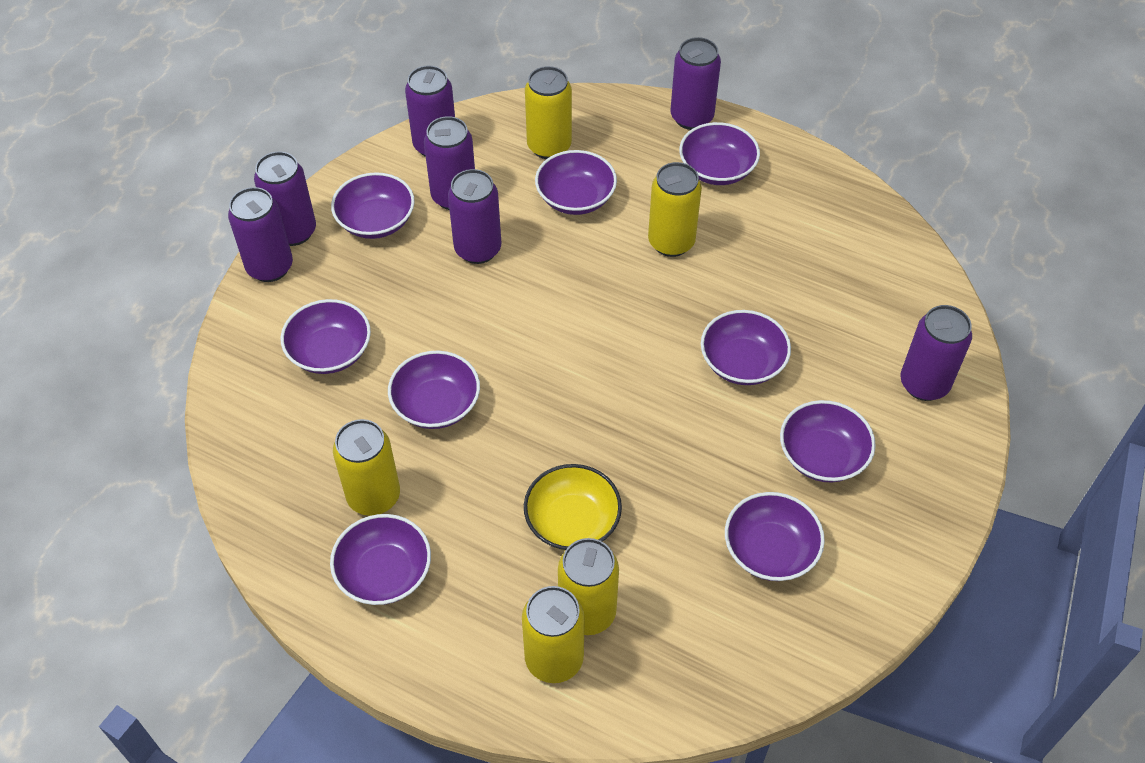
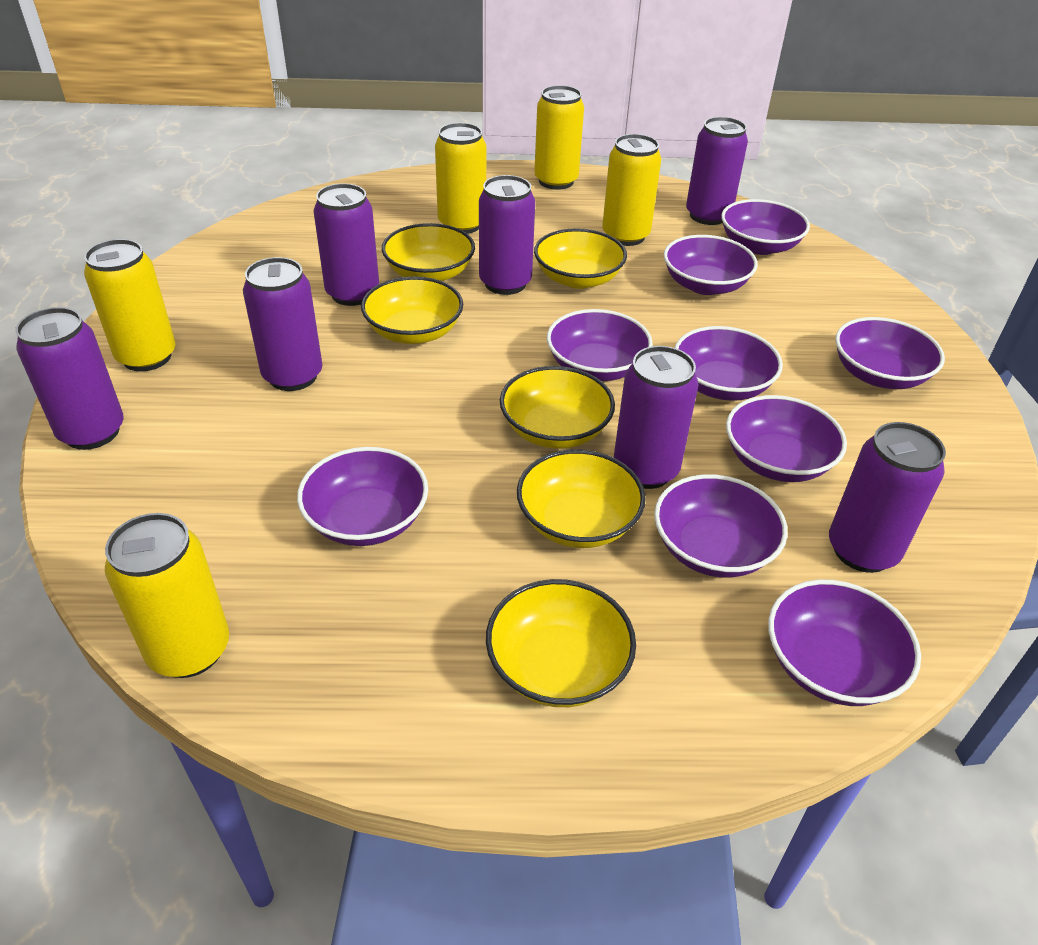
yellow bowl: 1 -> 6

